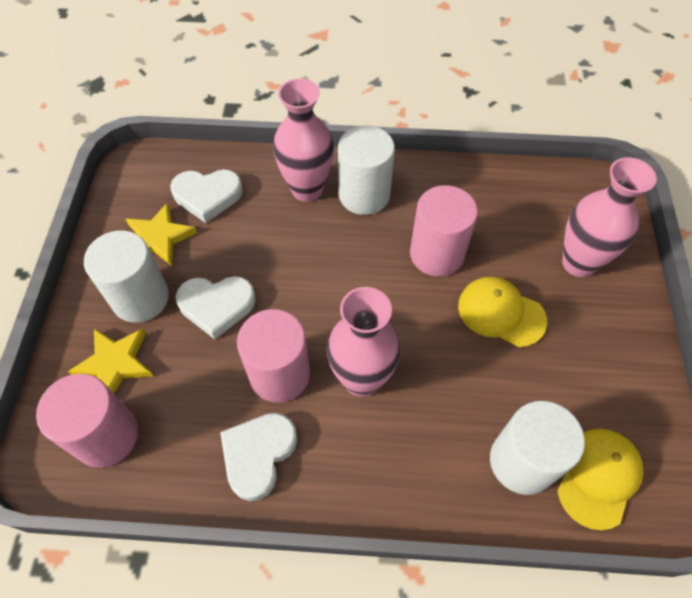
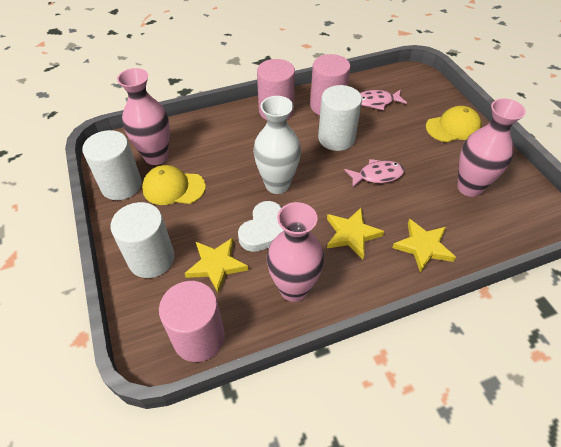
pink fish: 0 -> 2
white heart: 3 -> 1
white vase: 0 -> 1
yellow star: 2 -> 3

